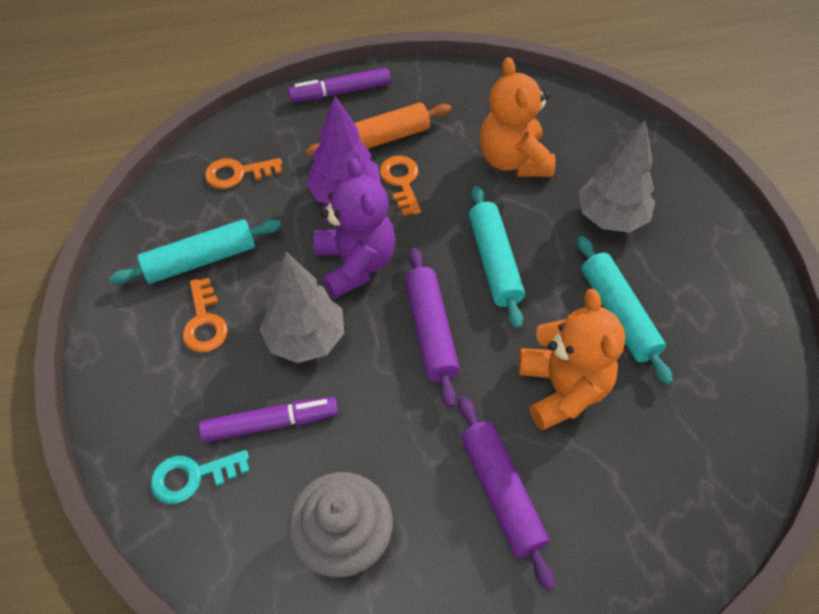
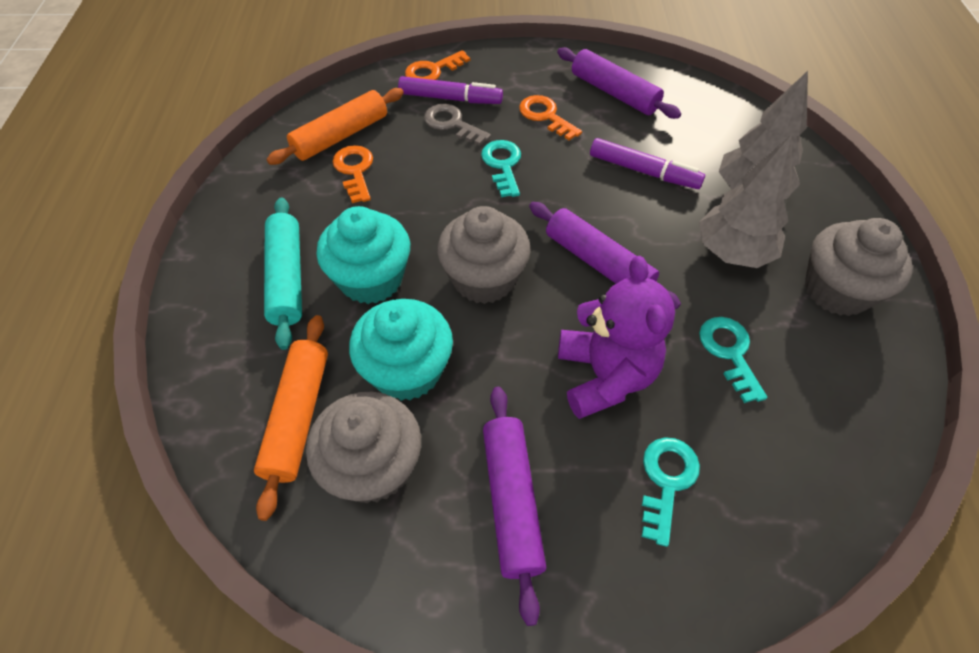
grey cupcake: 1 -> 3
grey key: 0 -> 1
orange rolling pin: 1 -> 2
orange teddy bear: 2 -> 0
purple rolling pin: 2 -> 3
purple tree: 1 -> 0
turquoise cupcake: 0 -> 2
turquoise key: 1 -> 3
turquoise rolling pin: 3 -> 1

